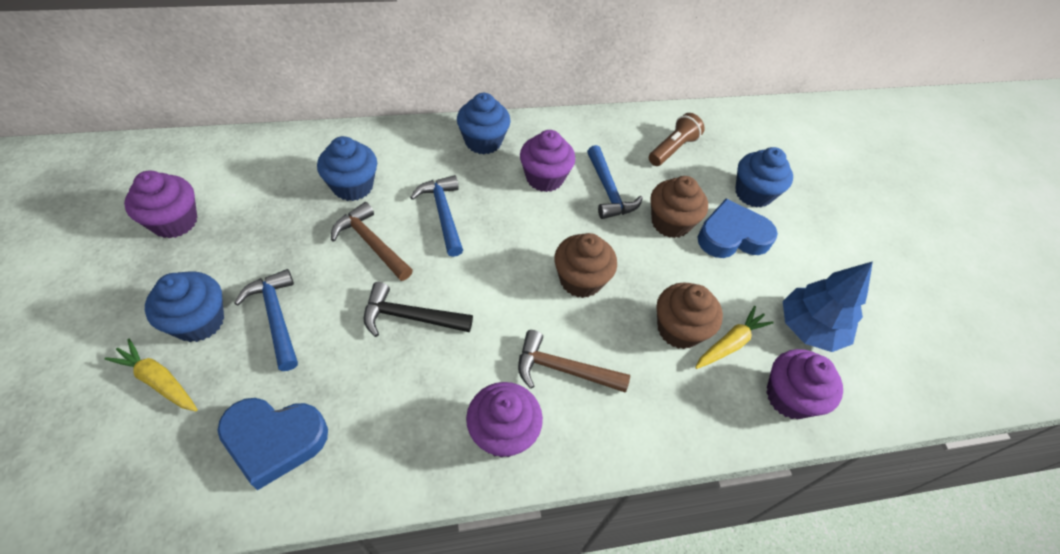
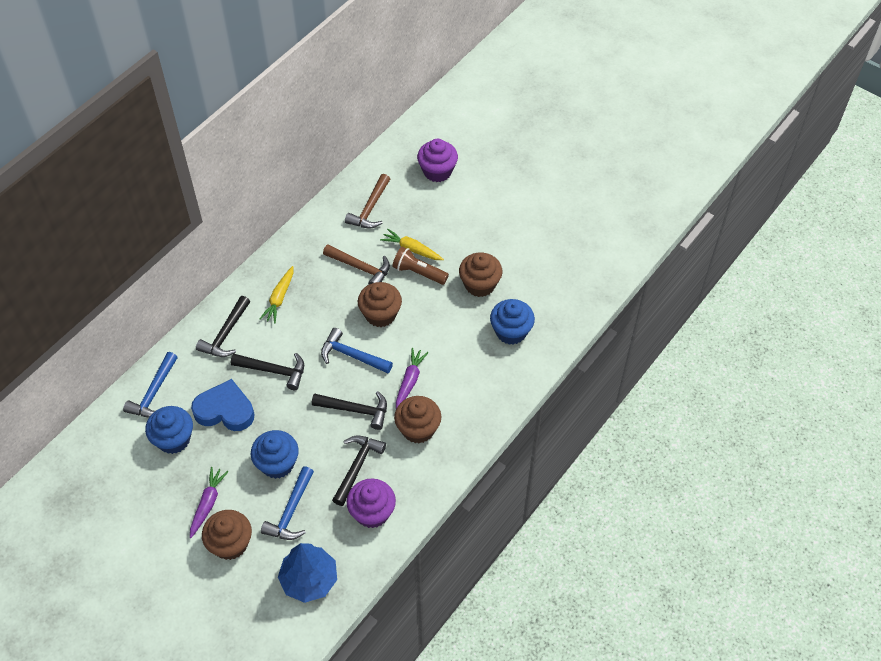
black hammer: 1 -> 4
blue cupcake: 4 -> 3
blue heart: 2 -> 1
brown cupcake: 3 -> 4
purple carrot: 0 -> 2
purple cupcake: 4 -> 2

